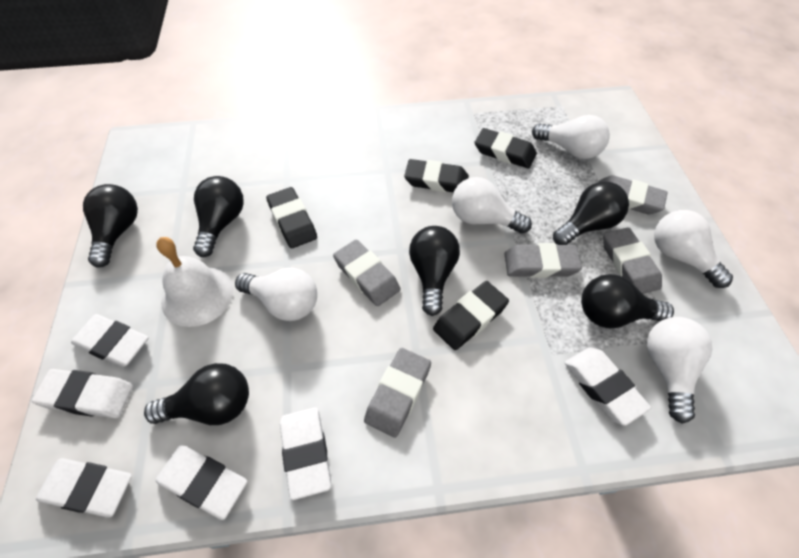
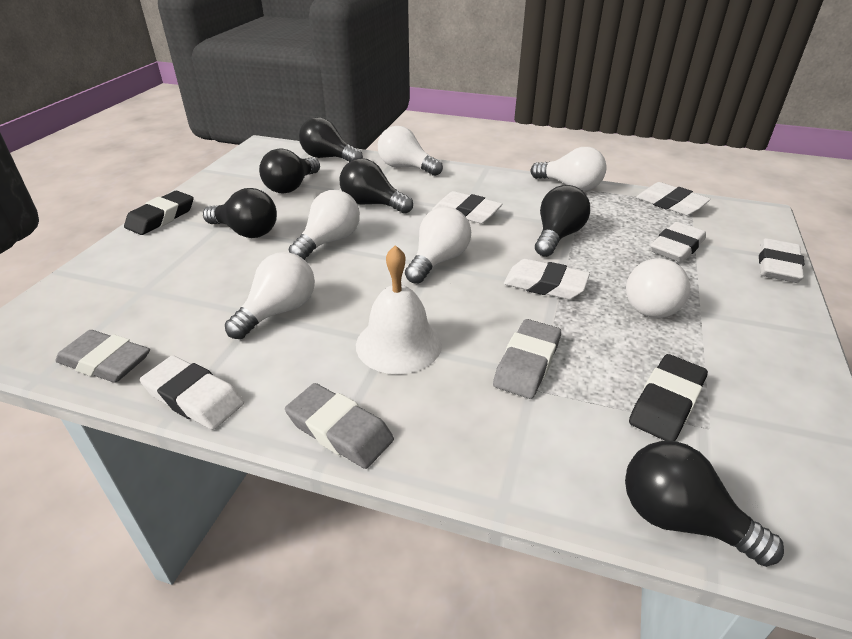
black eraser: 4 -> 2
grey eraser: 5 -> 3
white light bulb: 5 -> 6

